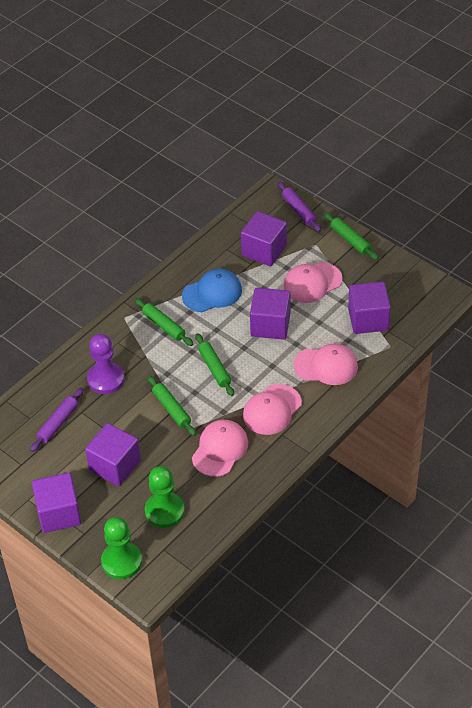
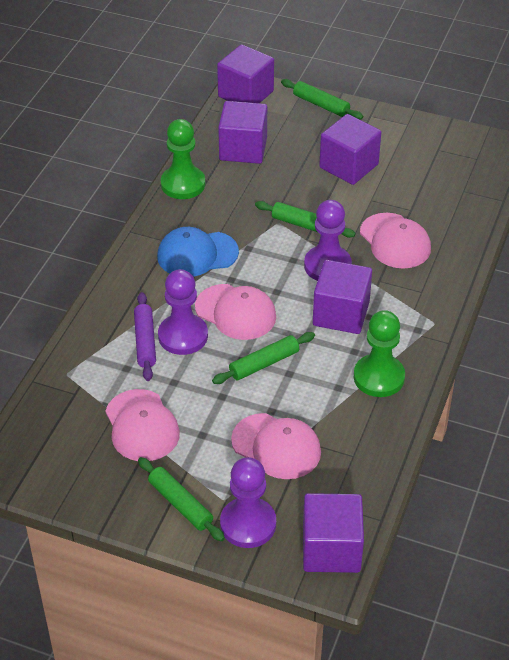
purple pawn: 1 -> 3
purple rolling pin: 2 -> 1

